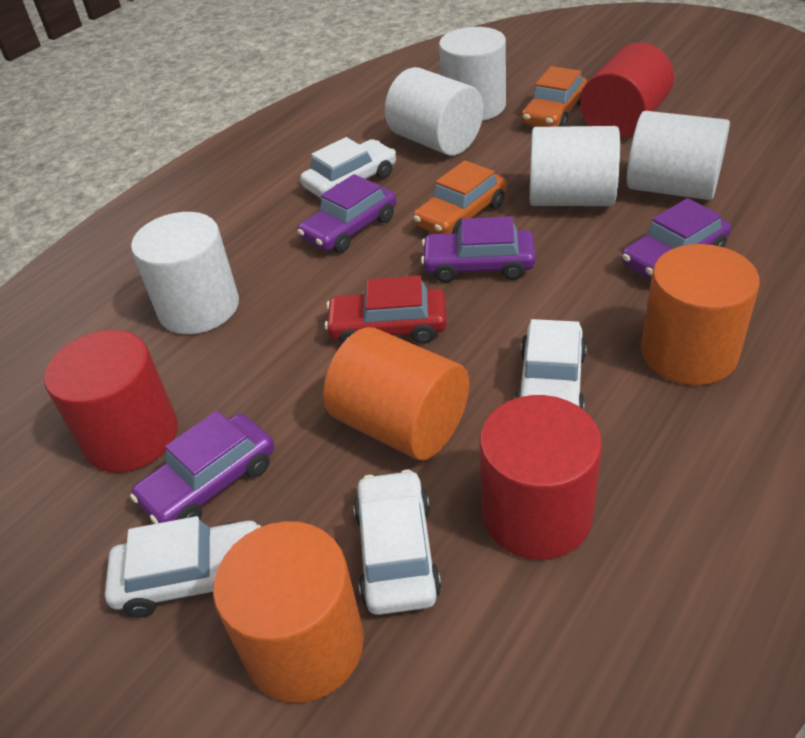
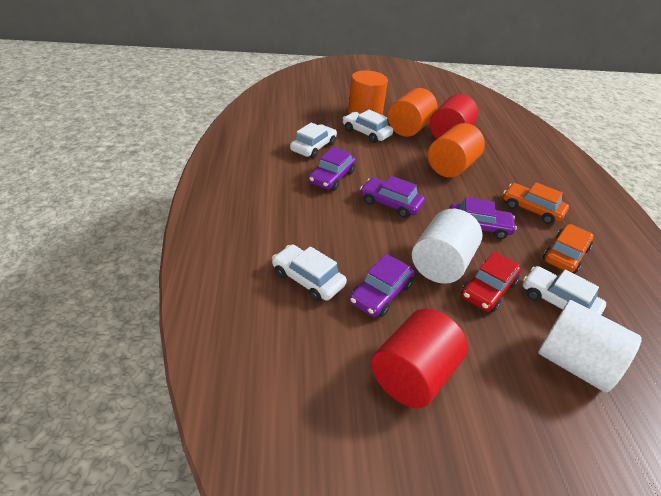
red cylinder: 3 -> 2
white cylinder: 5 -> 2

